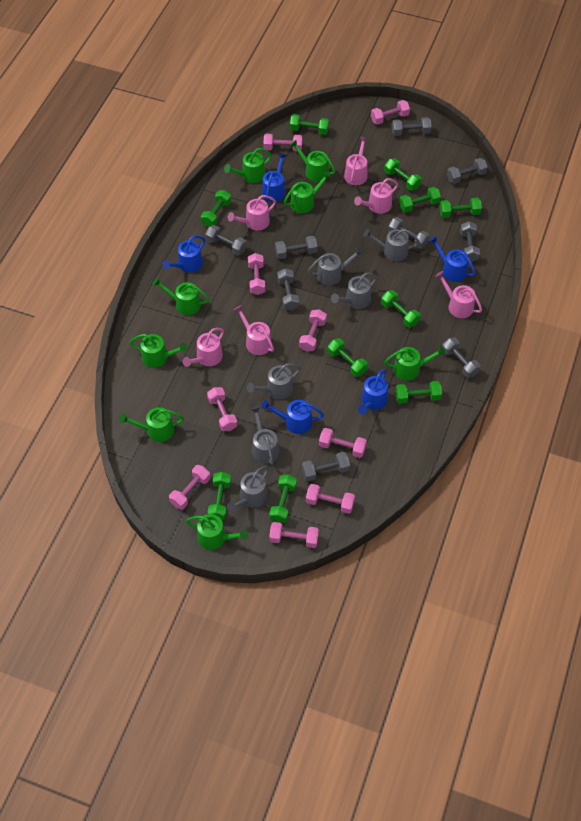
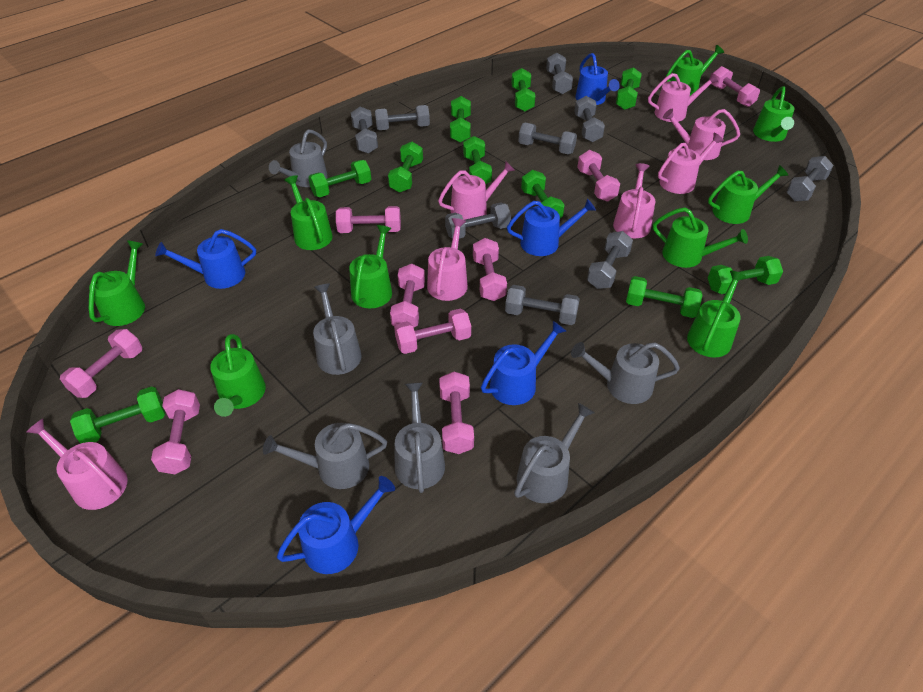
green watering can: 8 -> 9
pink watering can: 6 -> 7

